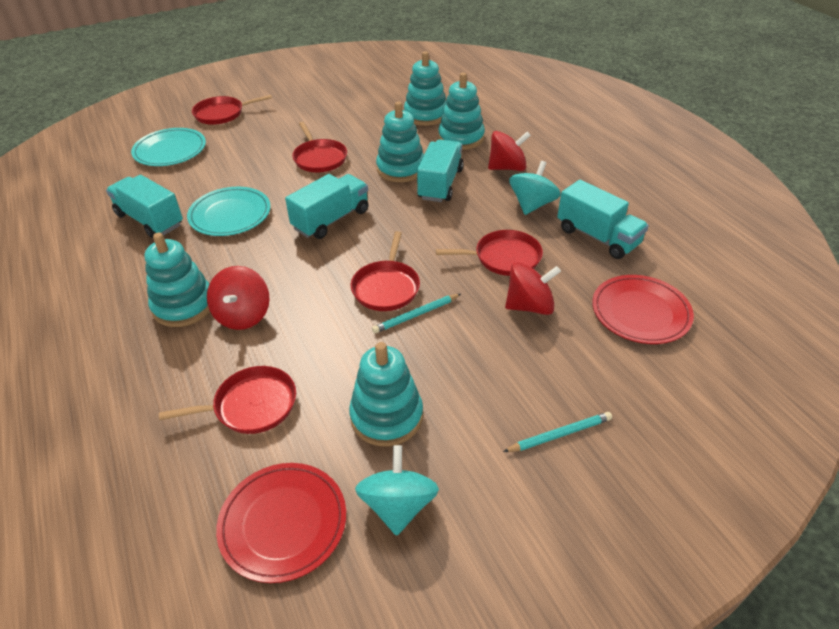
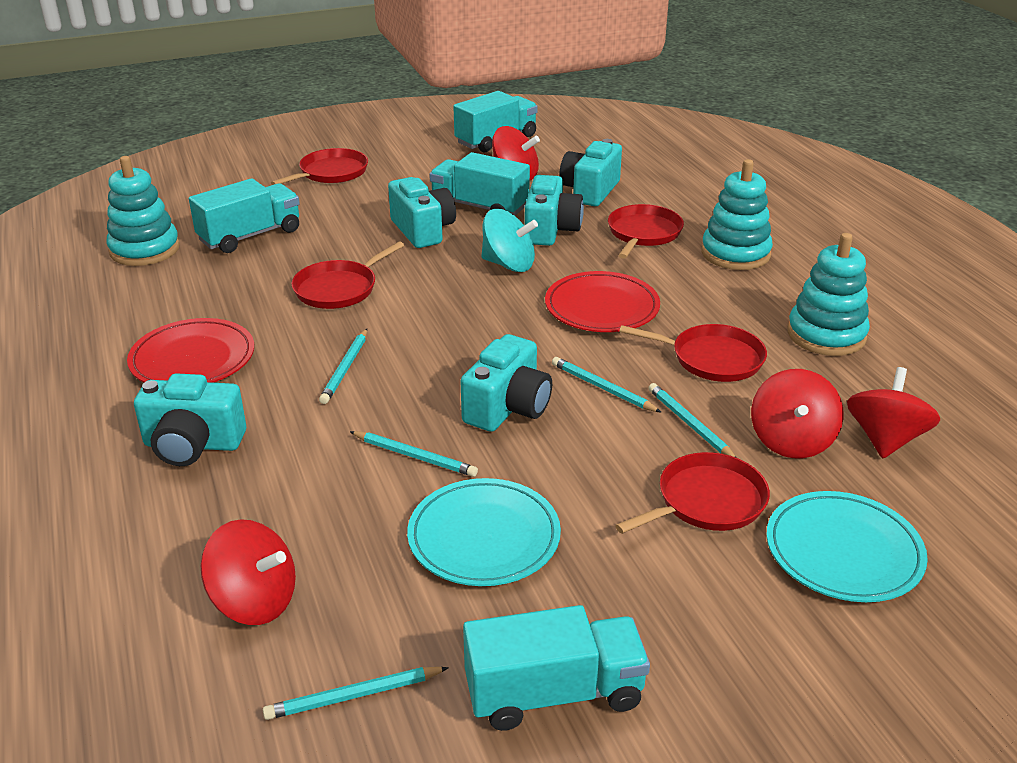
red spinning top: 3 -> 4
turquoise camera: 0 -> 5
turquoise pencil: 2 -> 5
turquoise spinning top: 2 -> 1
turquoise stacking toy: 5 -> 3

